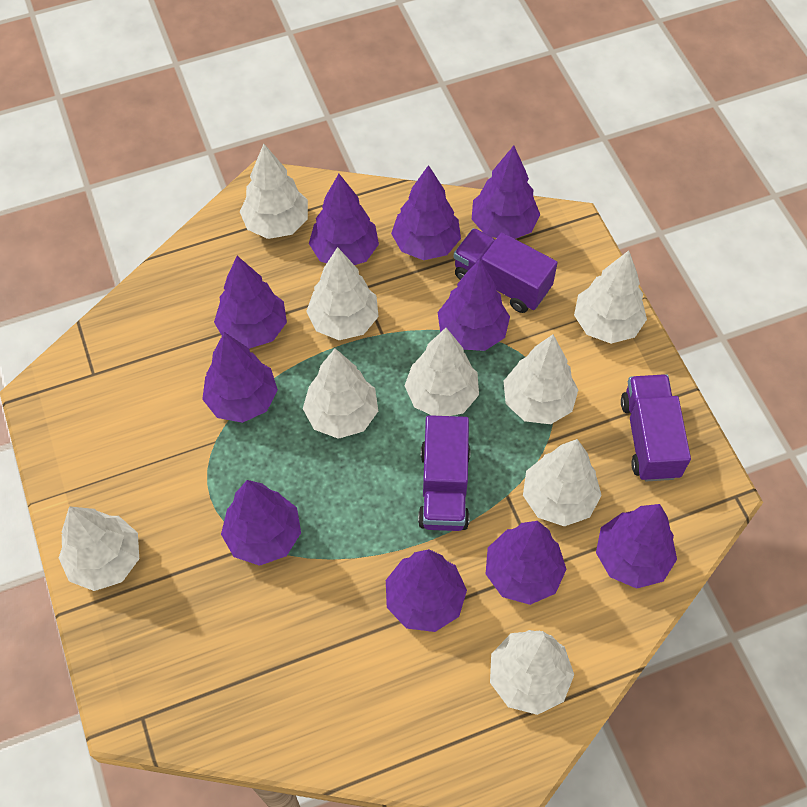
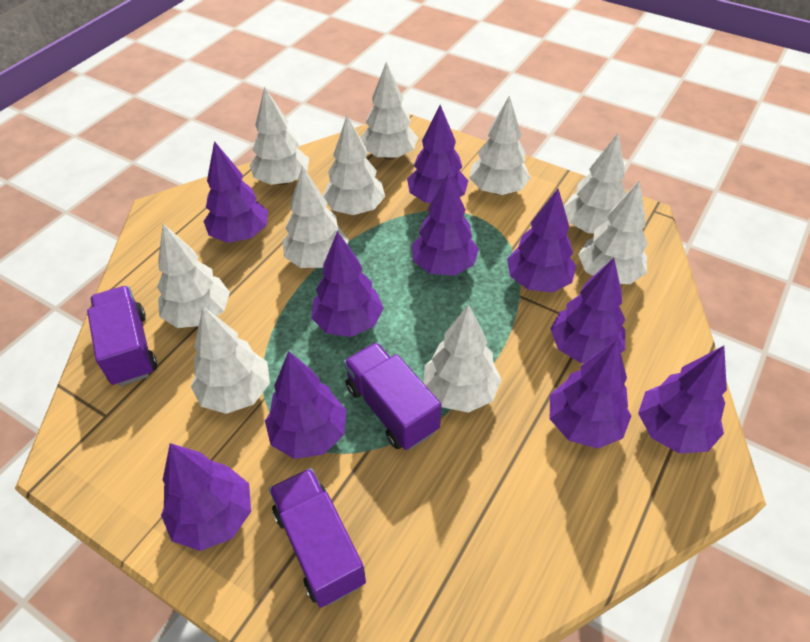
white tree: 9 -> 10

